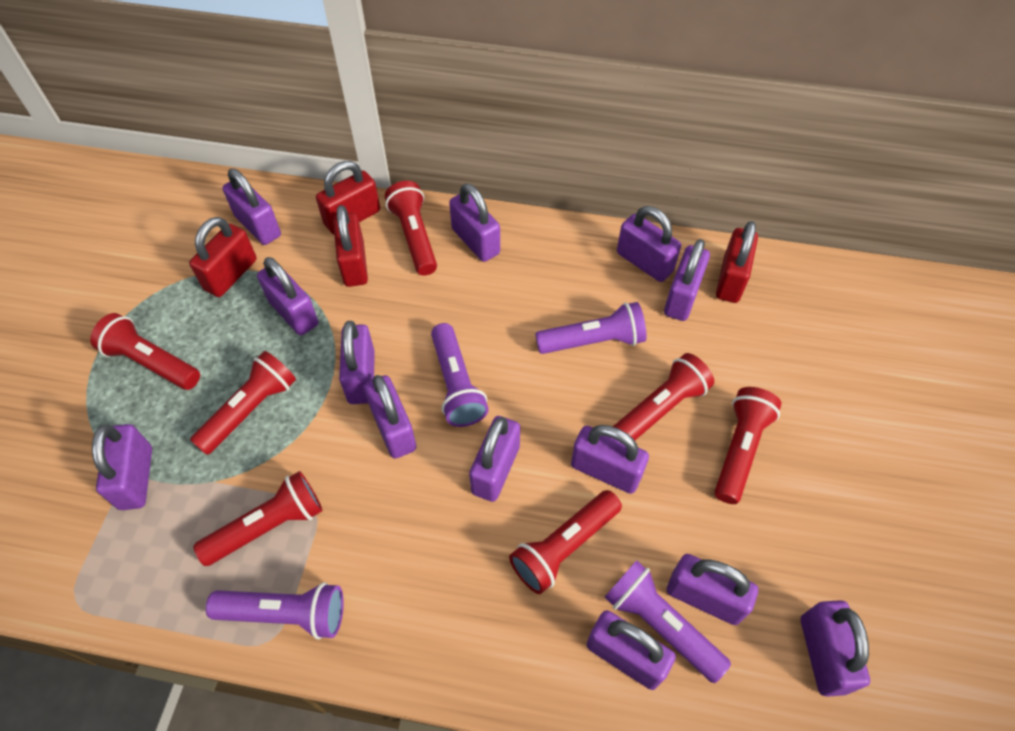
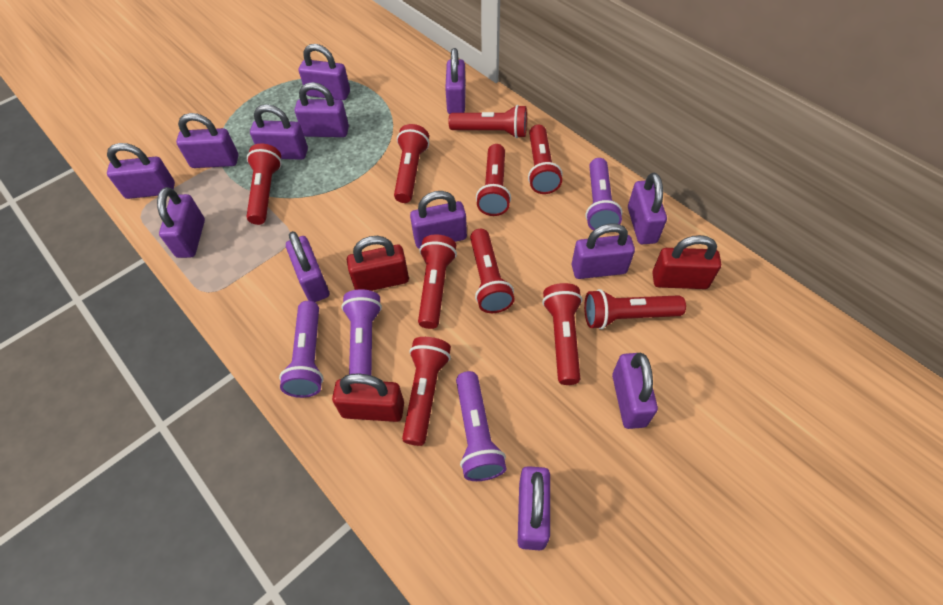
red flashlight: 7 -> 10
red padlock: 4 -> 3

